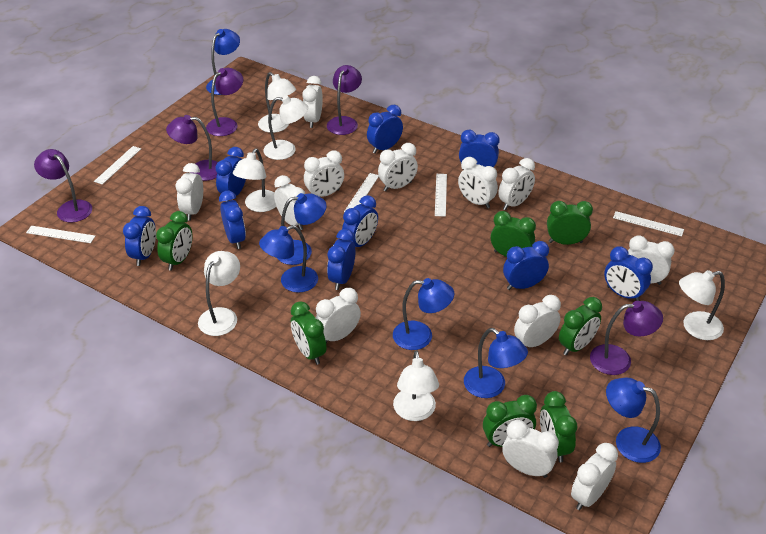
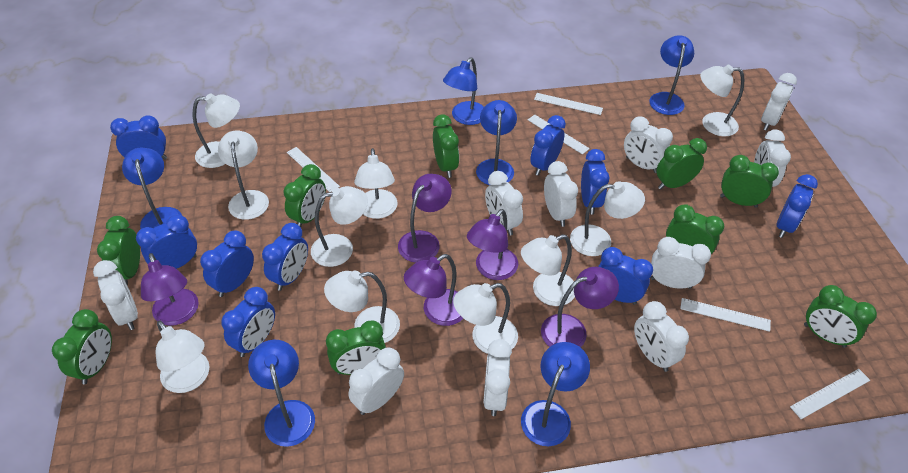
green clock: 7 -> 9
white clock: 12 -> 10
white lamp: 6 -> 10

